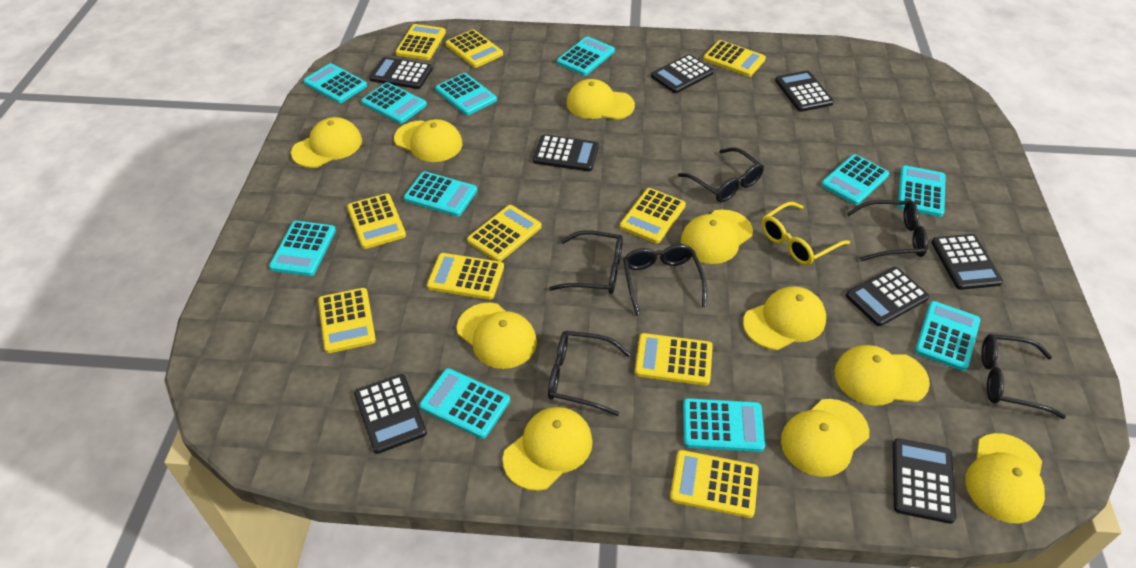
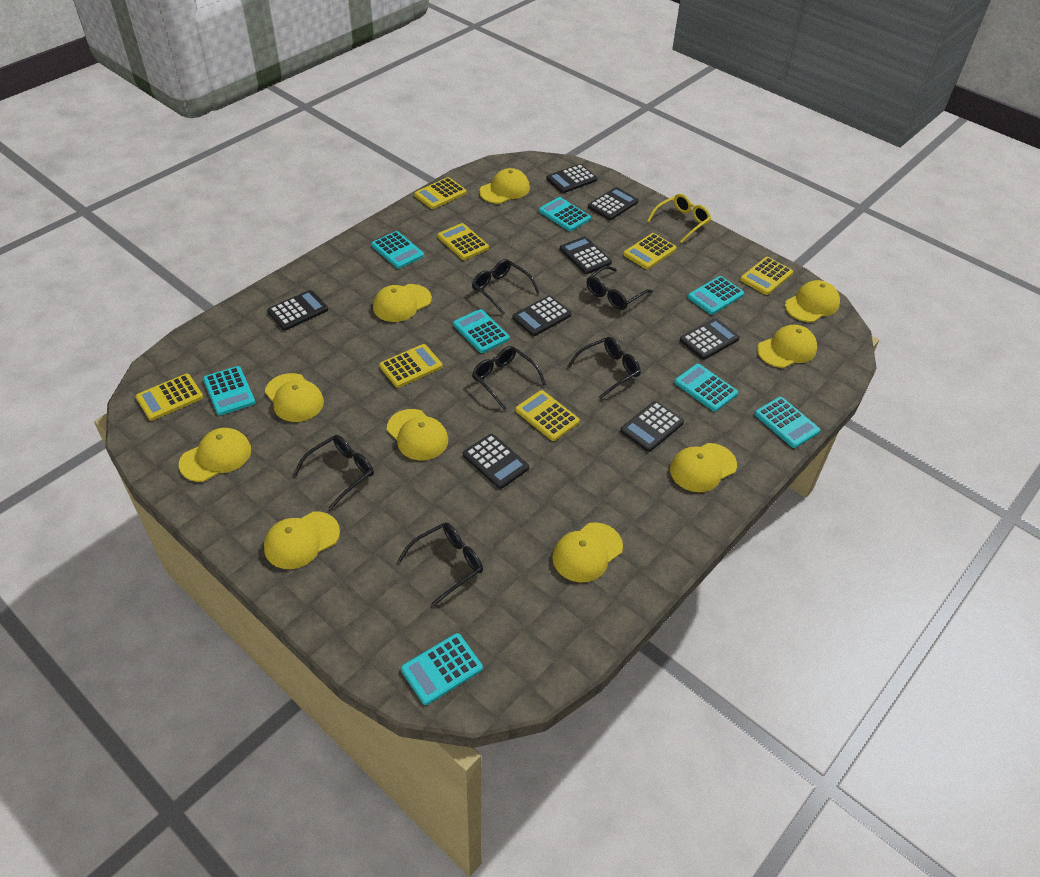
turquoise calculator: 11 -> 8
yellow calculator: 10 -> 7

